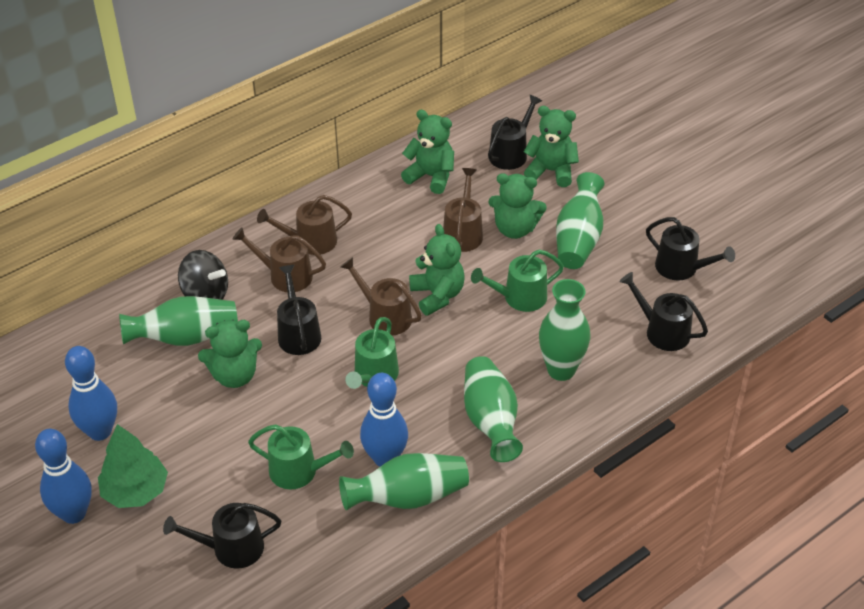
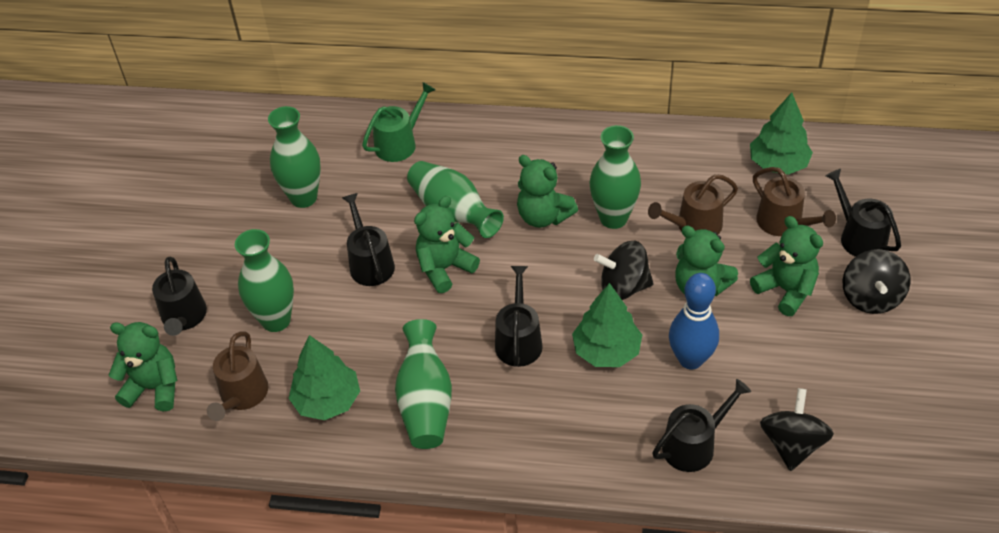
black spinning top: 1 -> 3
blue bowling pin: 3 -> 1
brown watering can: 4 -> 3
green tree: 1 -> 3
green watering can: 3 -> 1

